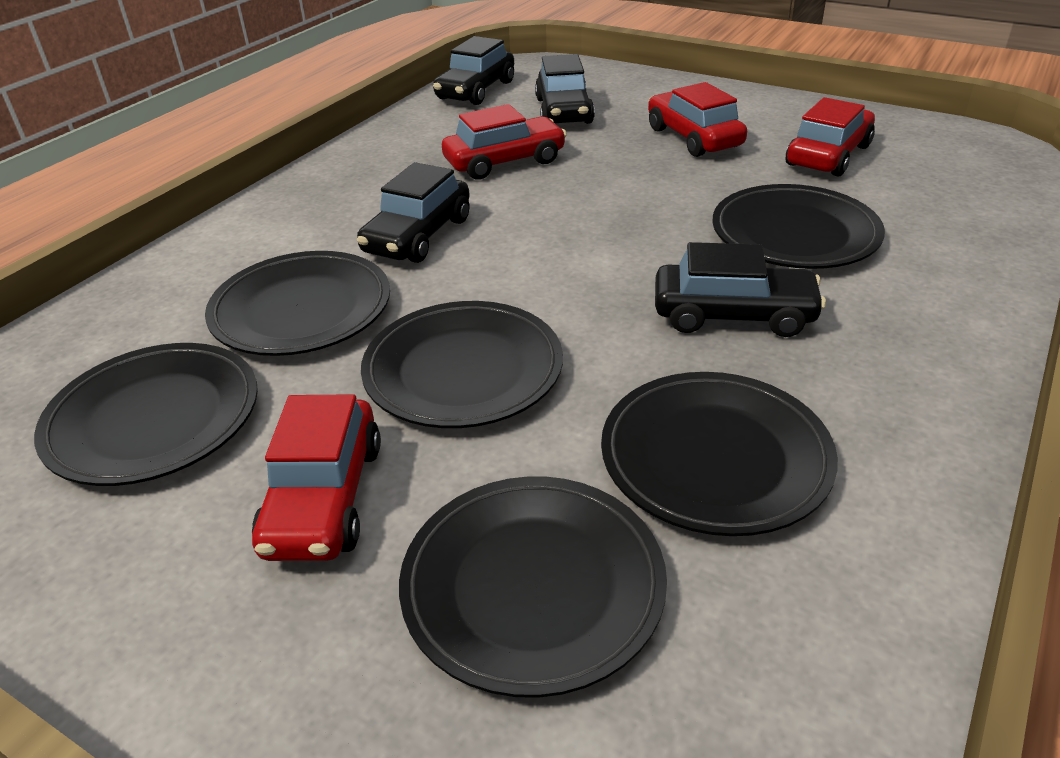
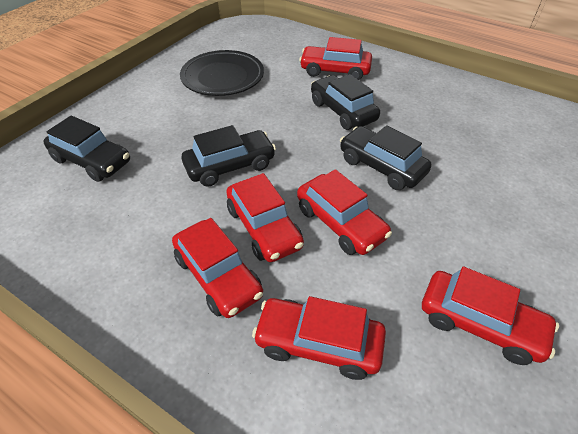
black plate: 6 -> 1
red car: 4 -> 6

